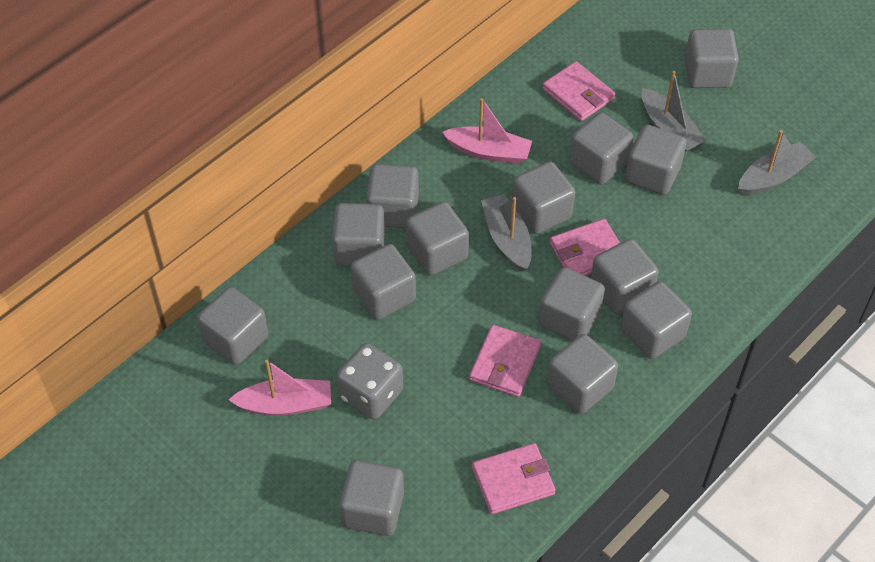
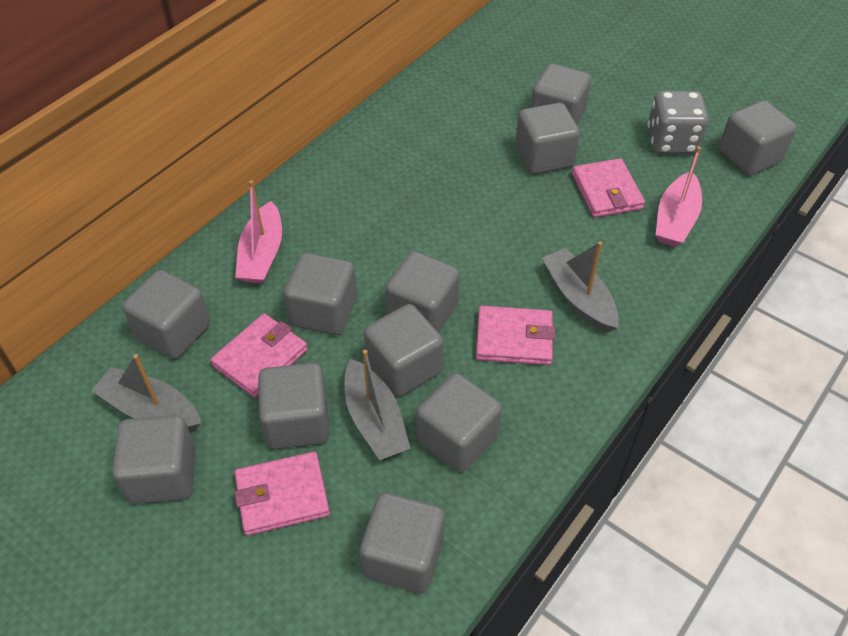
grey cube: 14 -> 11

